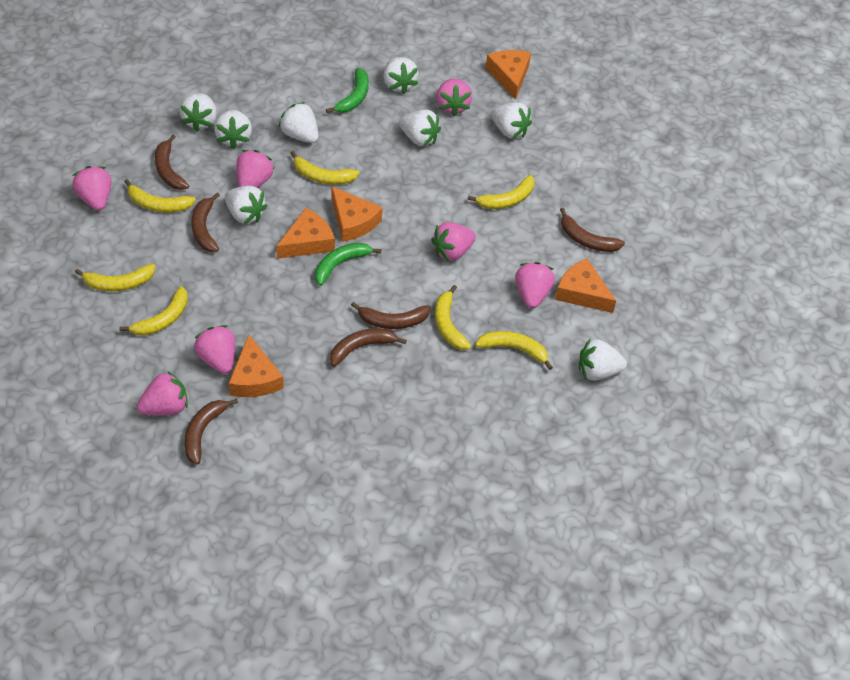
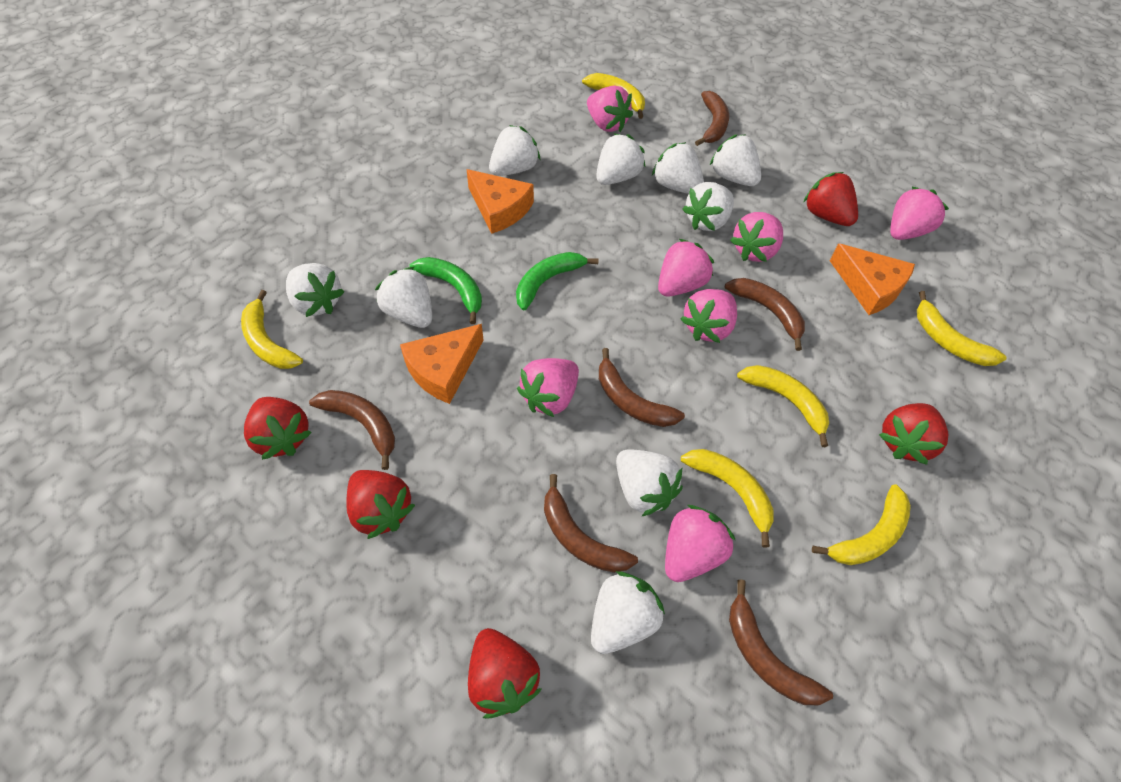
orange cheese: 5 -> 3
red strawberry: 0 -> 5
white strawberry: 8 -> 9
yellow banana: 7 -> 6

